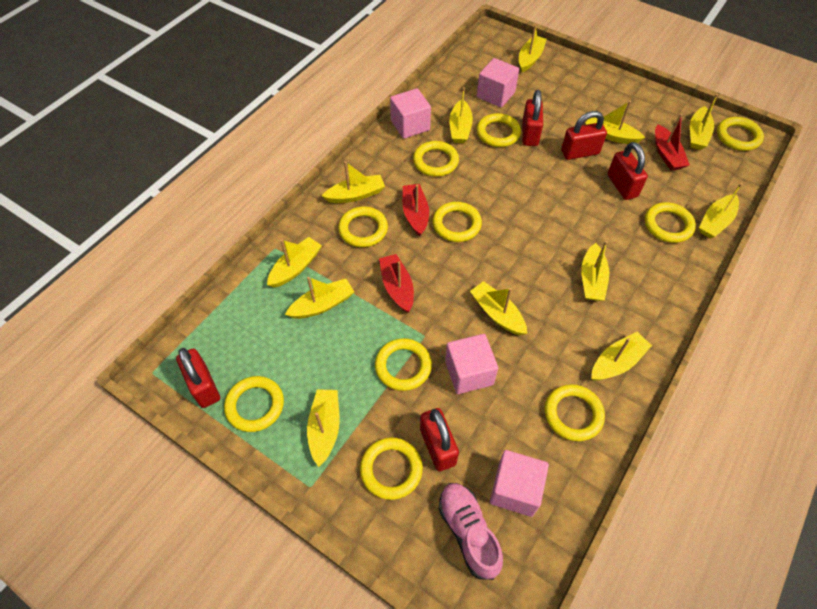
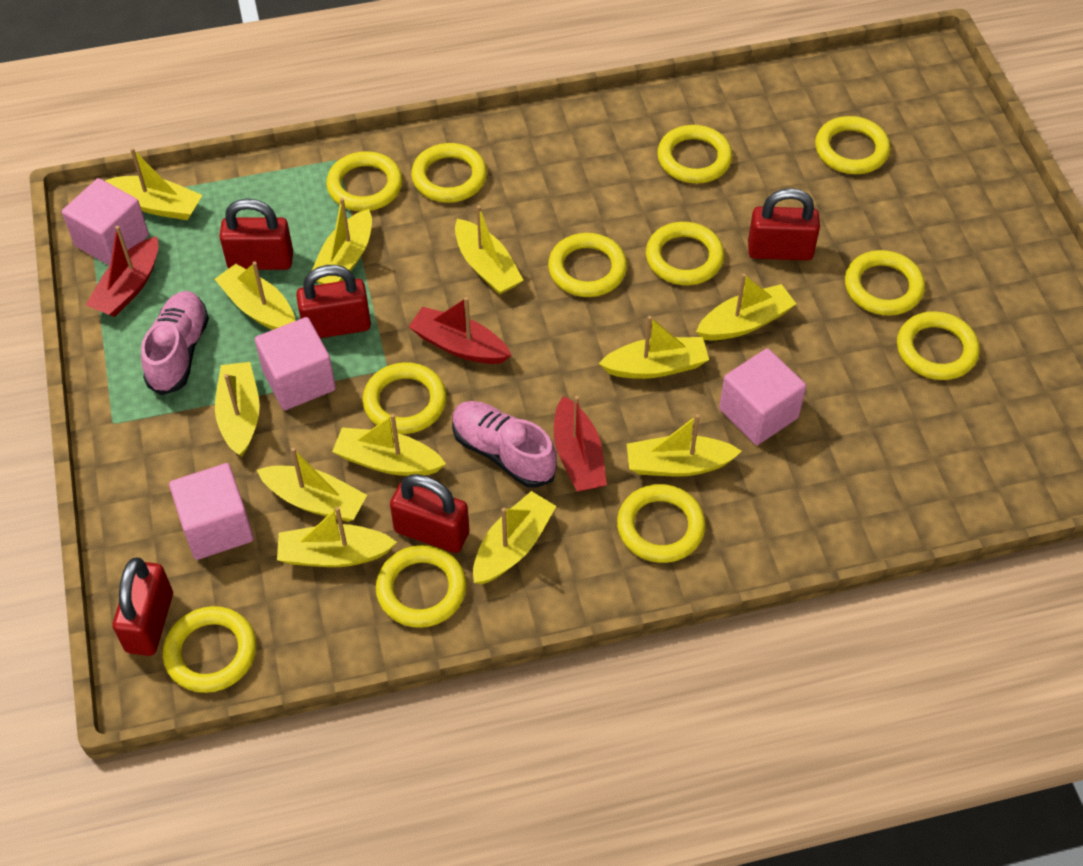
pink shoe: 1 -> 2
yellow ring: 10 -> 12

